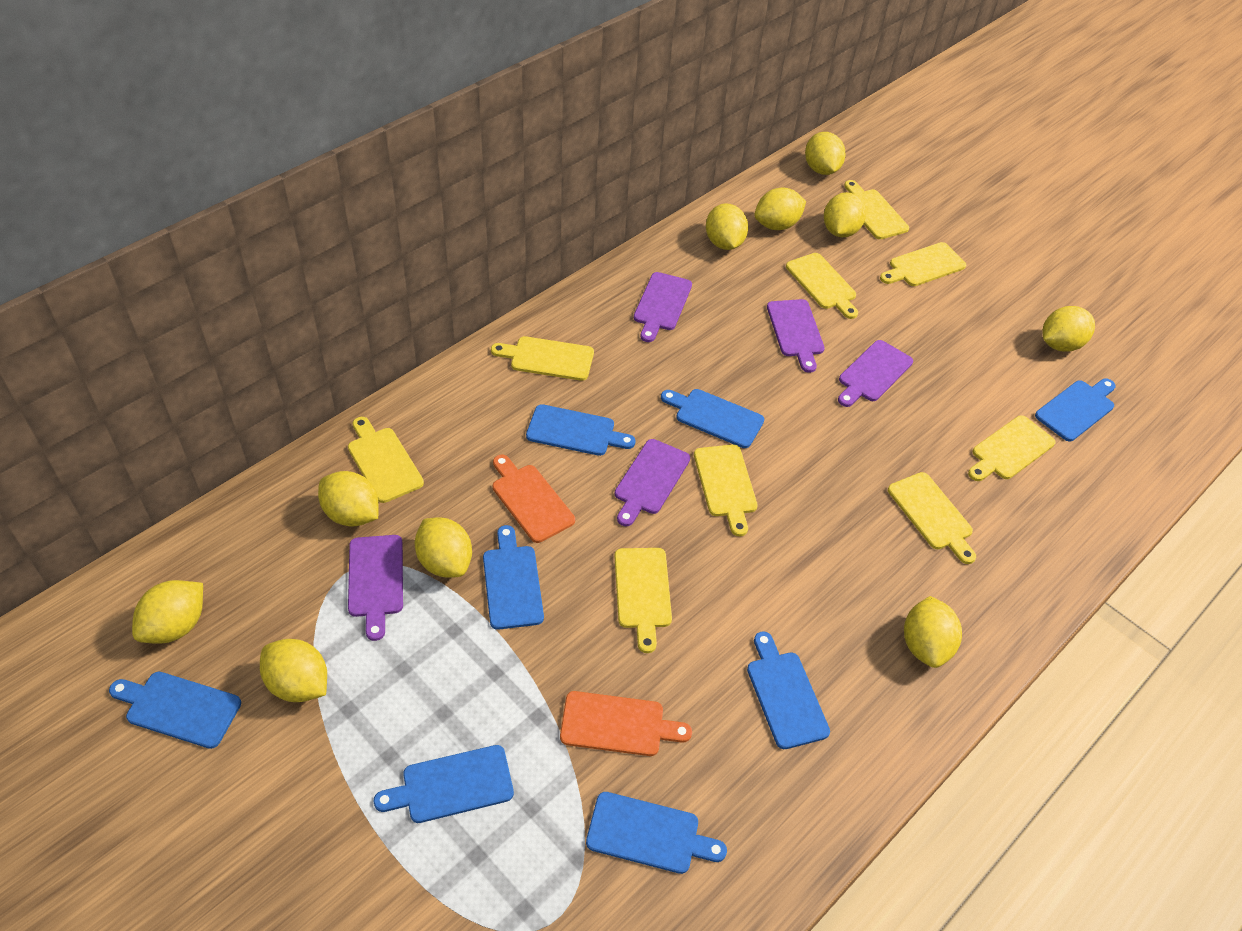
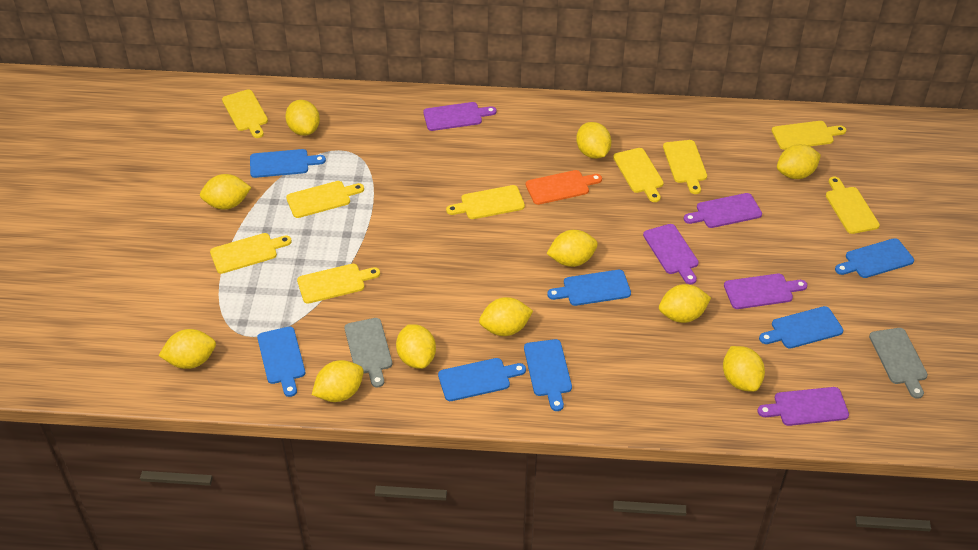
blue cutting board: 8 -> 7
grey cutting board: 0 -> 2
orange cutting board: 2 -> 1
yellow lemon: 10 -> 11

